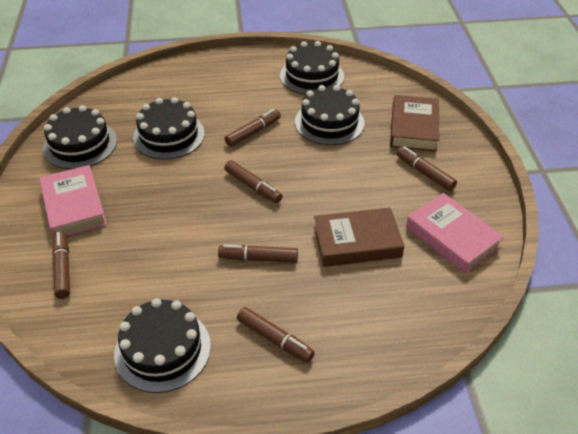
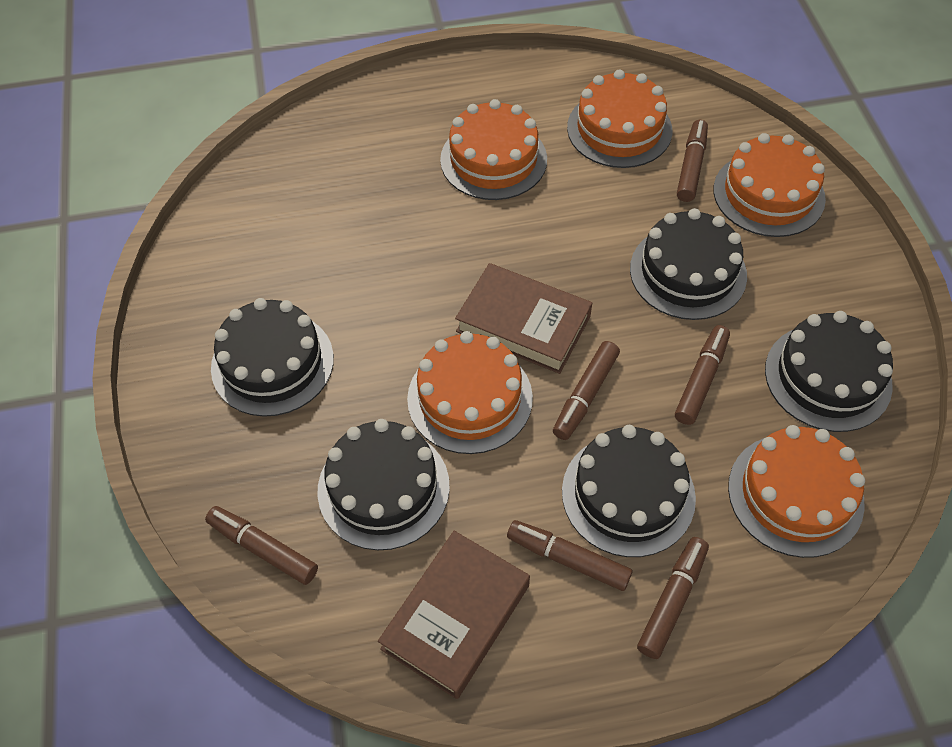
orange cake: 0 -> 5
pink book: 2 -> 0

